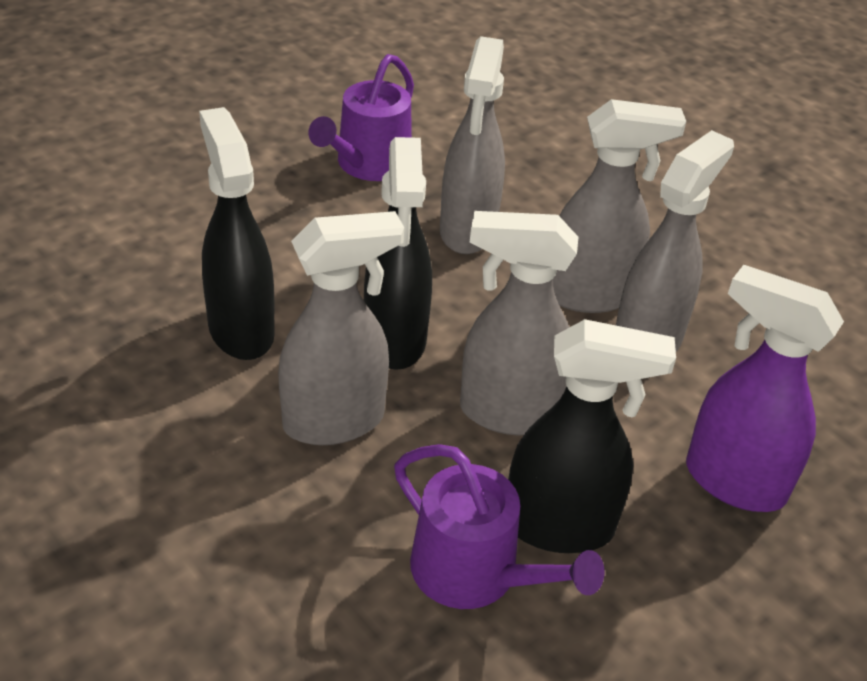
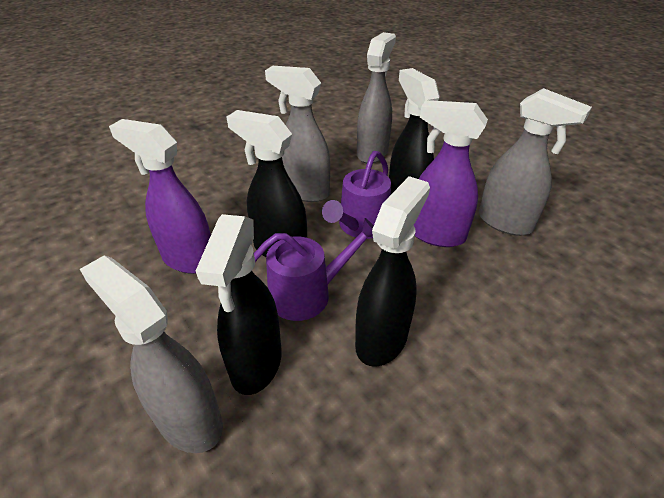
black spray bottle: 3 -> 4
grey spray bottle: 5 -> 4
purple spray bottle: 1 -> 2

